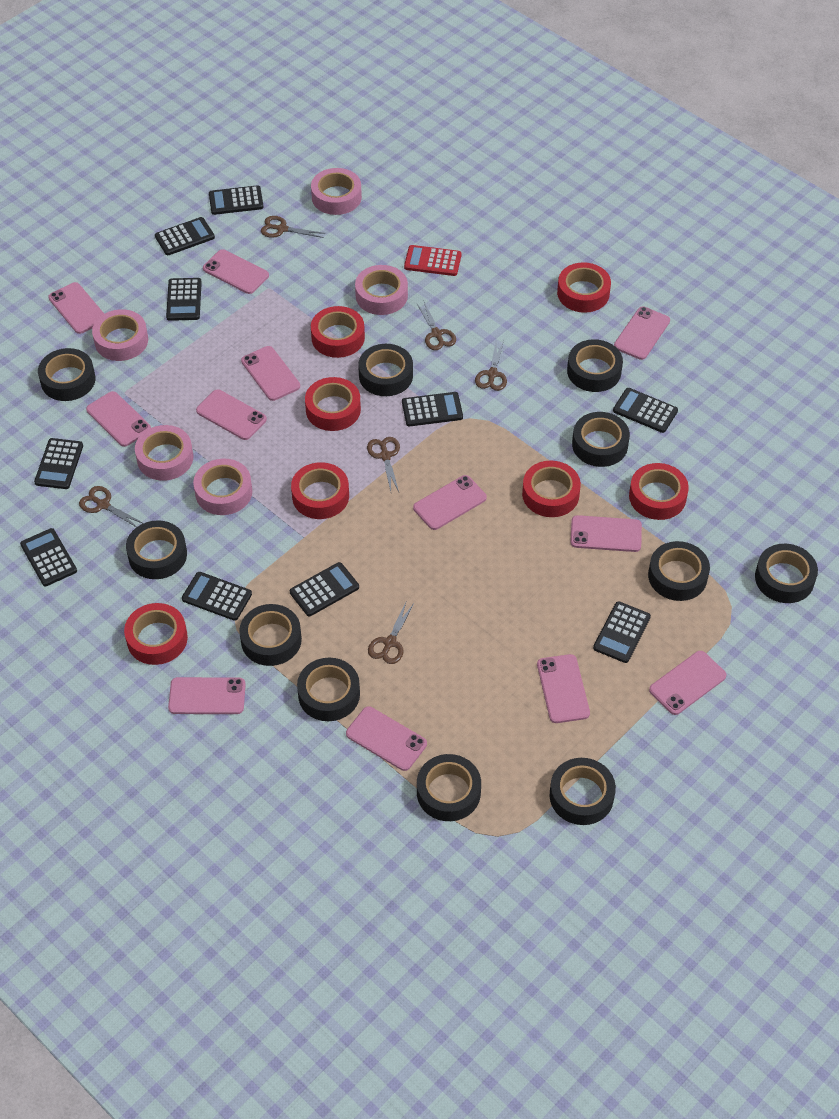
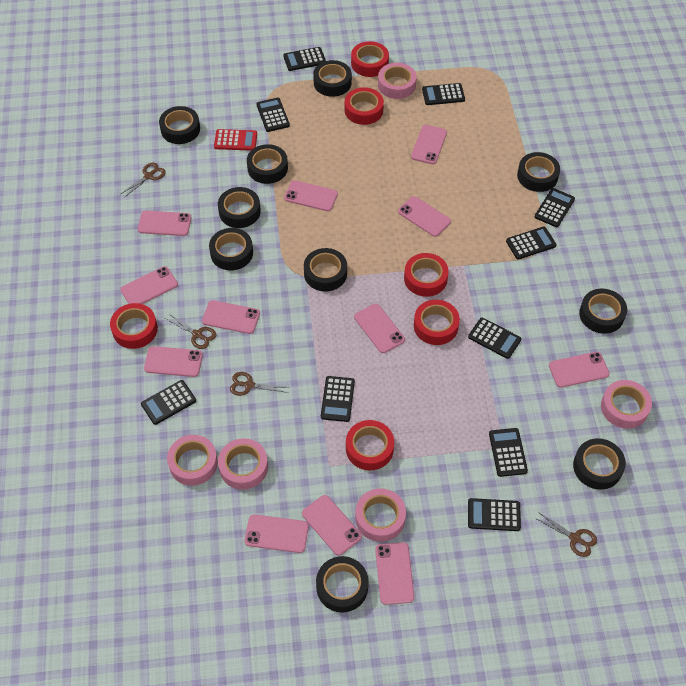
black tape: 11 -> 10
brown scissors: 6 -> 4
red tape: 7 -> 6

